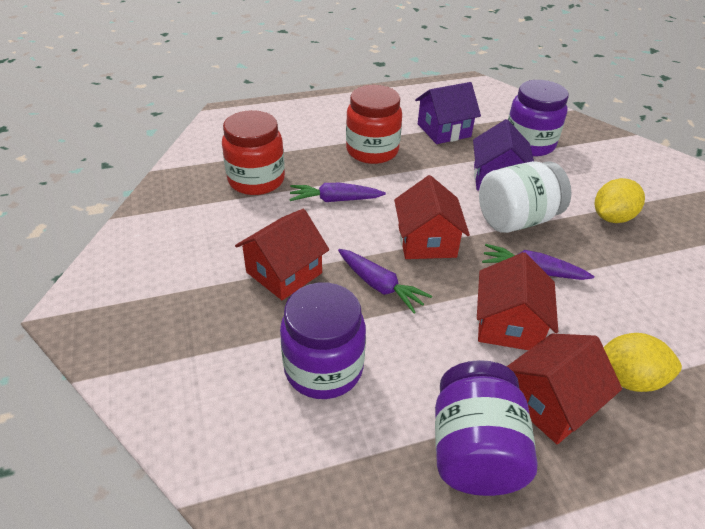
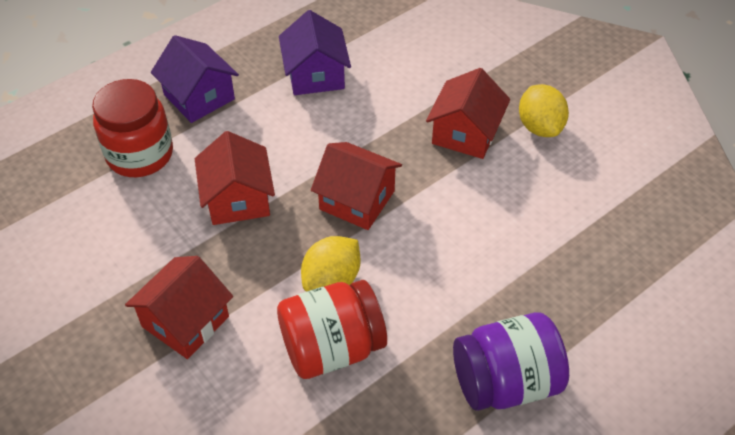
purple carrot: 3 -> 0
purple jar: 3 -> 1
white jar: 1 -> 0

